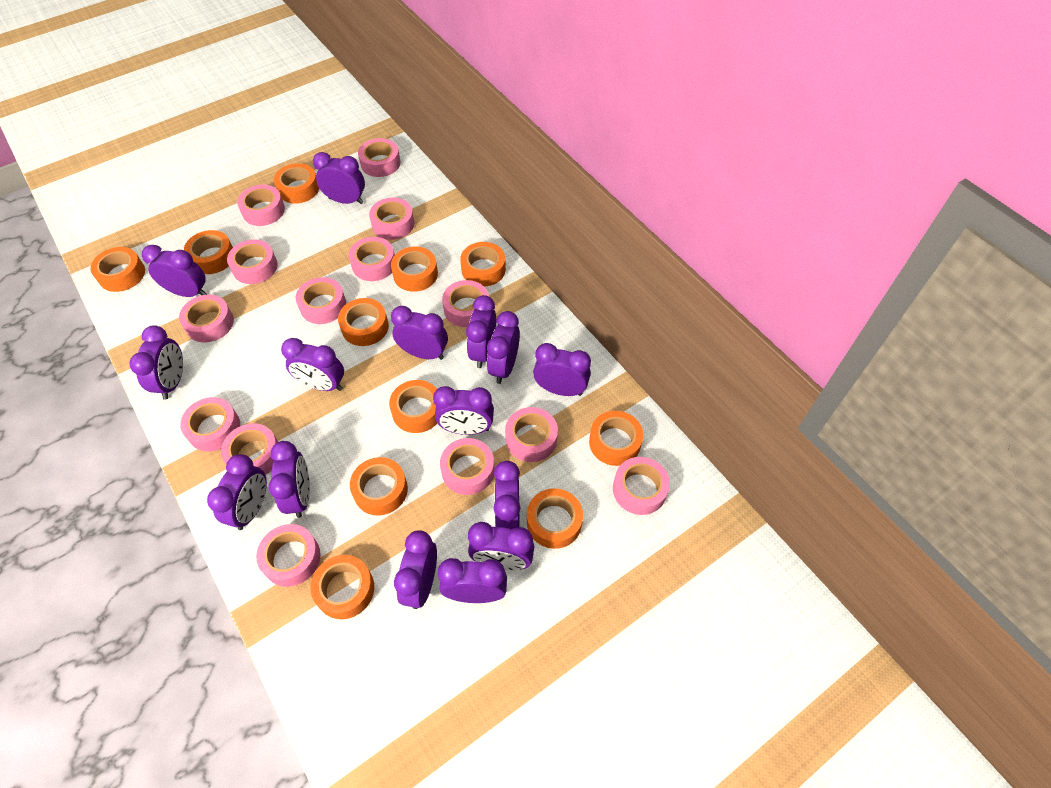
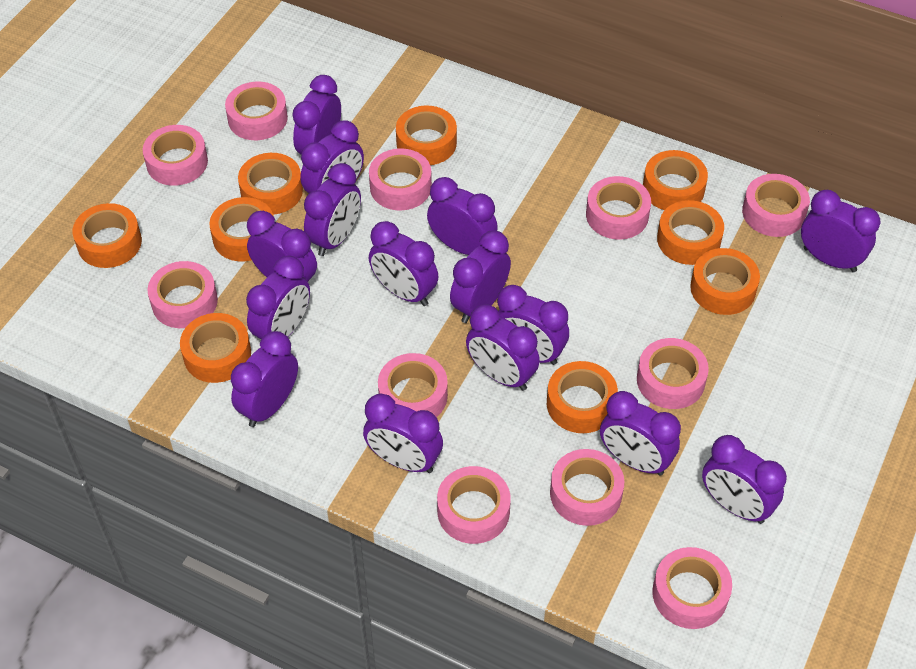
orange tape: 11 -> 9
pink tape: 14 -> 11

